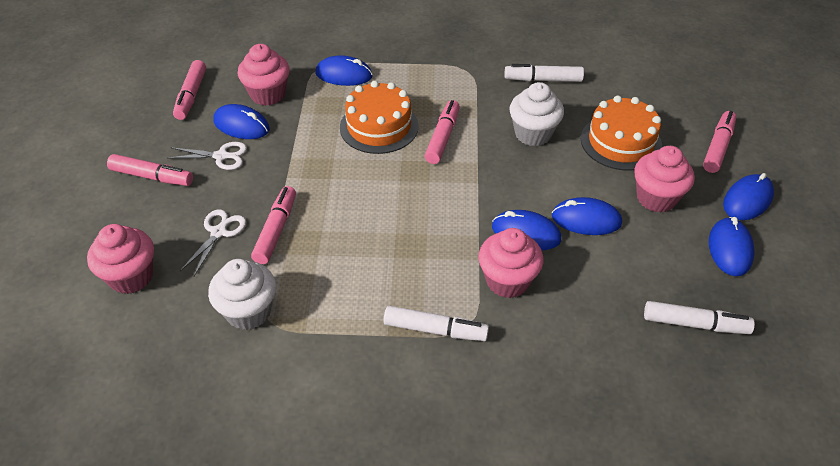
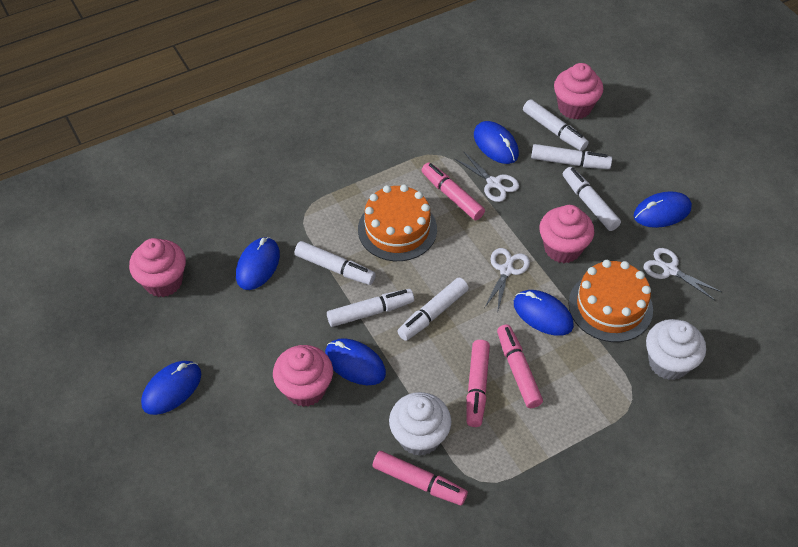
pink marker: 5 -> 4
white marker: 3 -> 6
white scissors: 2 -> 3

